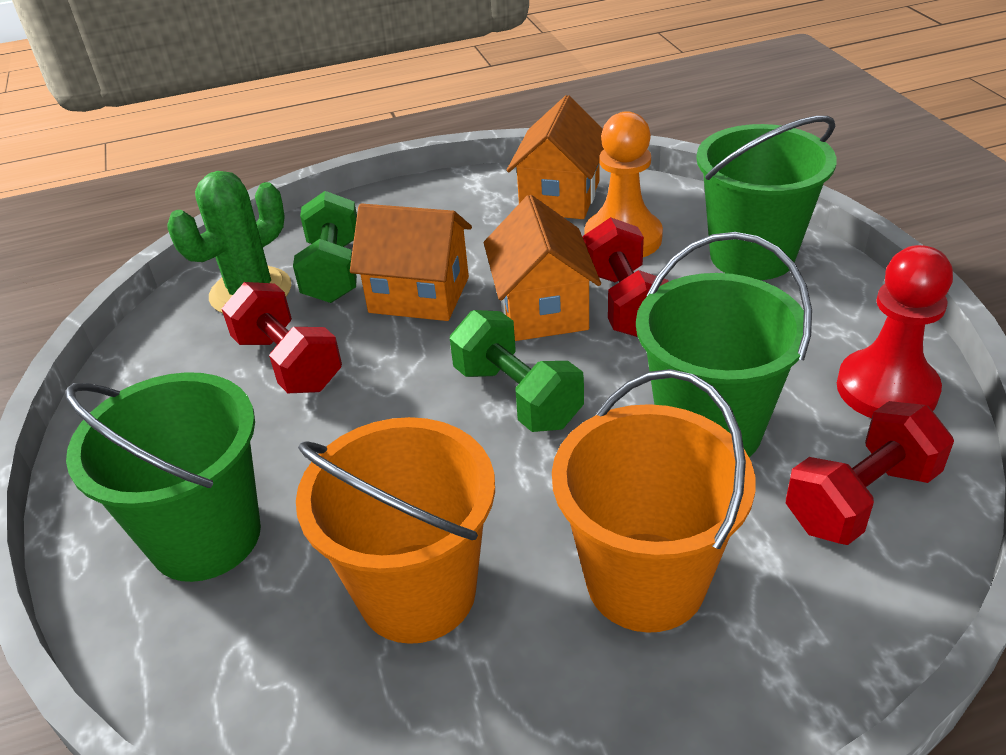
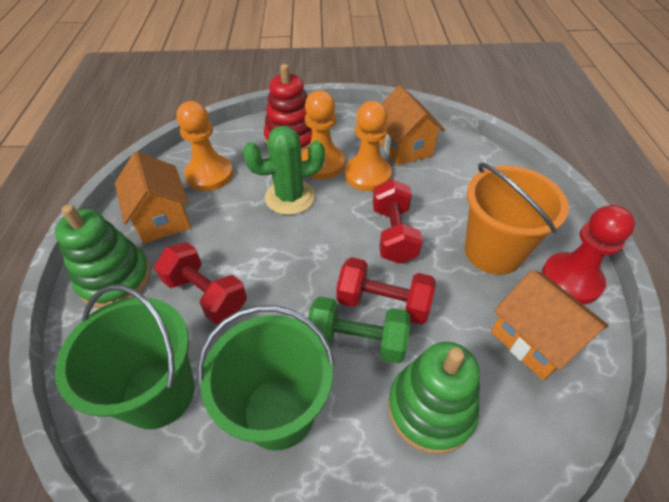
green bucket: 3 -> 2
green dumbbell: 2 -> 1
green stacking toy: 0 -> 2
orange bucket: 2 -> 1
orange pawn: 1 -> 3
red stacking toy: 0 -> 1

